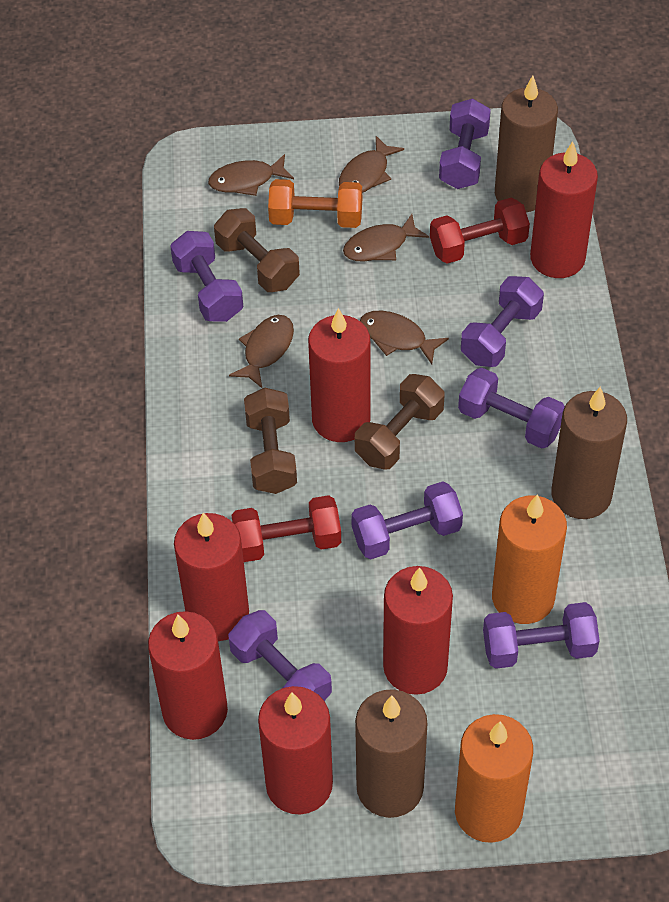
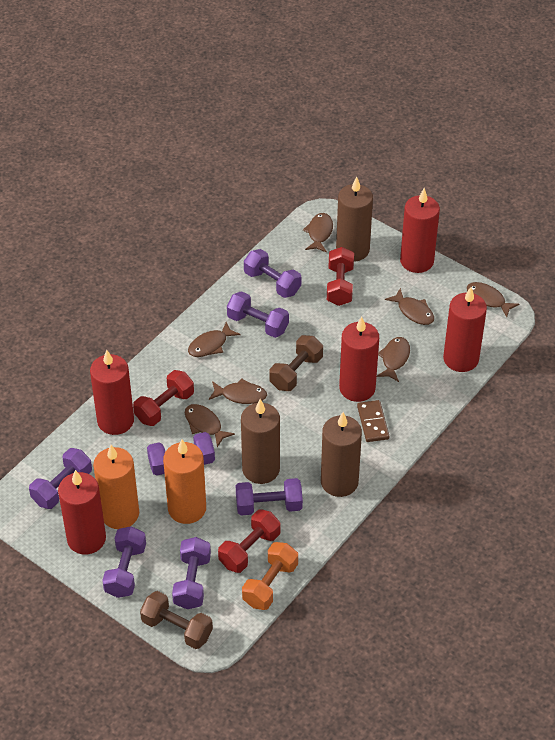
brown domino: 0 -> 1
brown dumbbell: 3 -> 2
brown fish: 5 -> 7
red candle: 6 -> 5
red dumbbell: 2 -> 3

